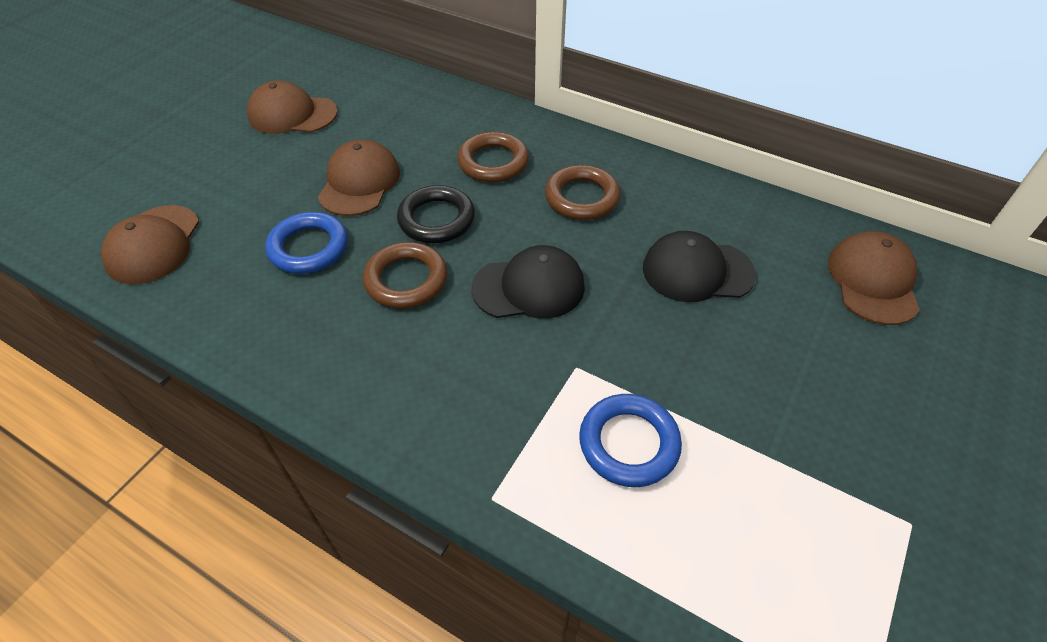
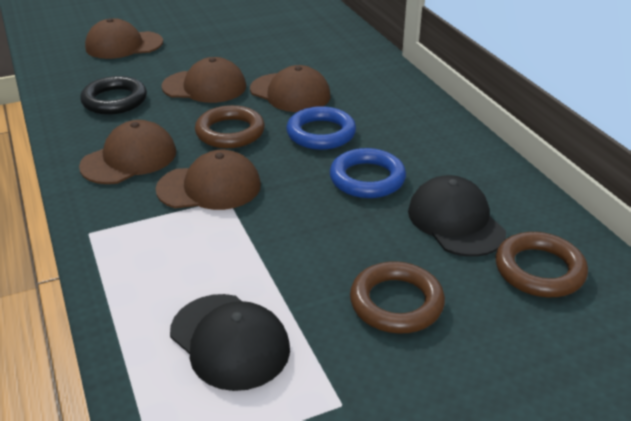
brown cap: 4 -> 5

